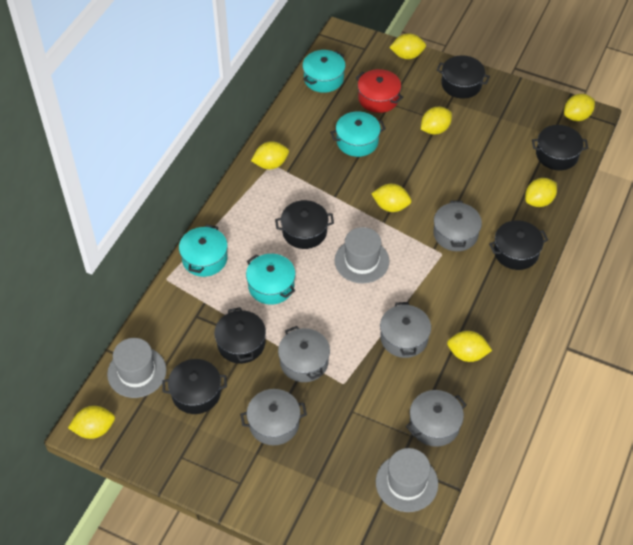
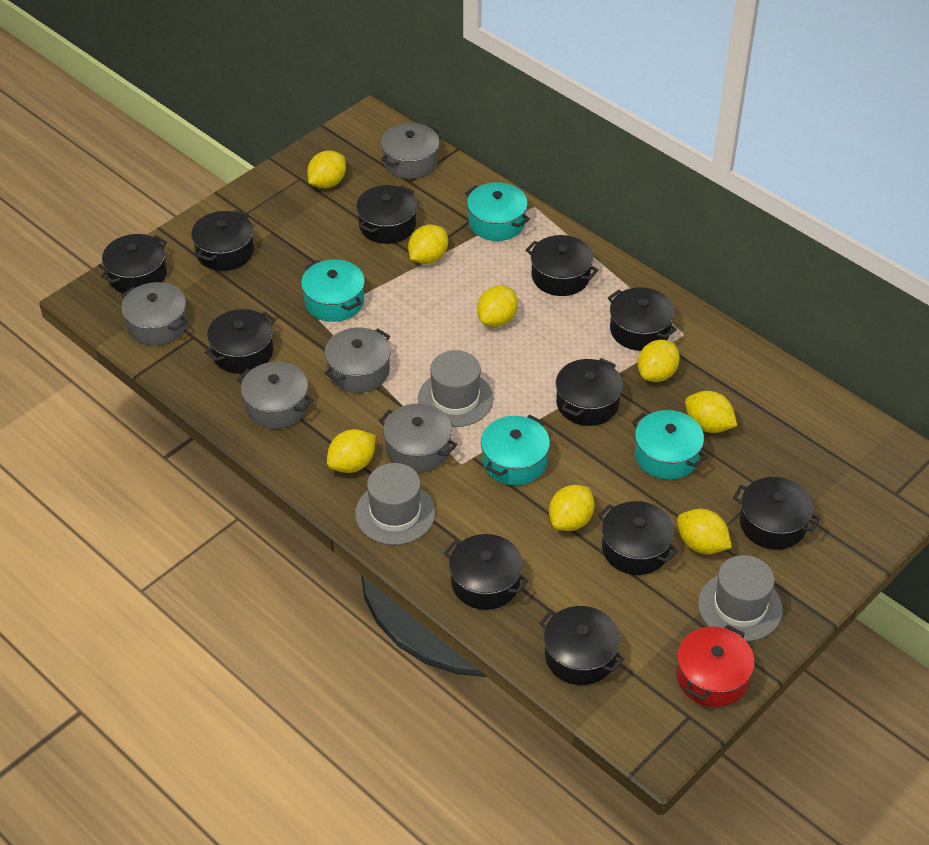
black pot: 6 -> 11

